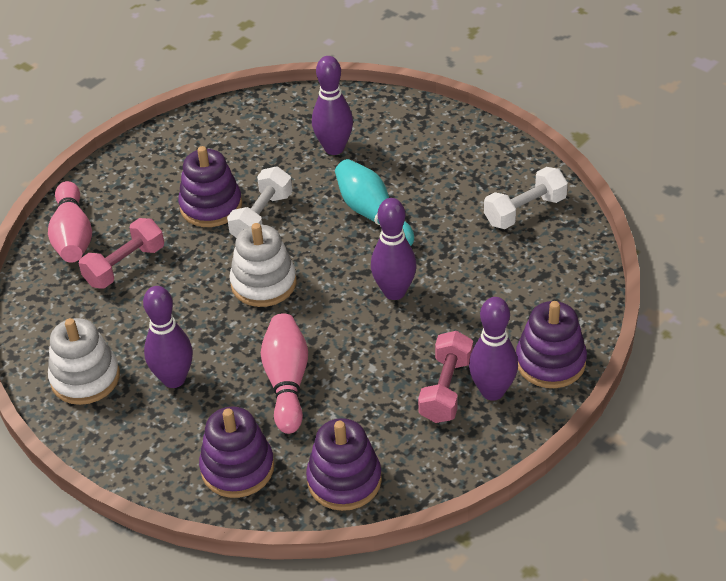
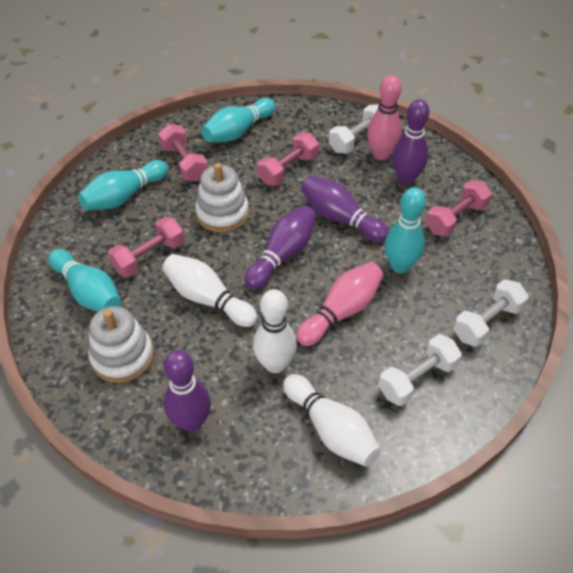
pink dumbbell: 2 -> 4
purple stacking toy: 4 -> 0
turquoise bowling pin: 1 -> 4
white bowling pin: 0 -> 3
white dumbbell: 2 -> 3

